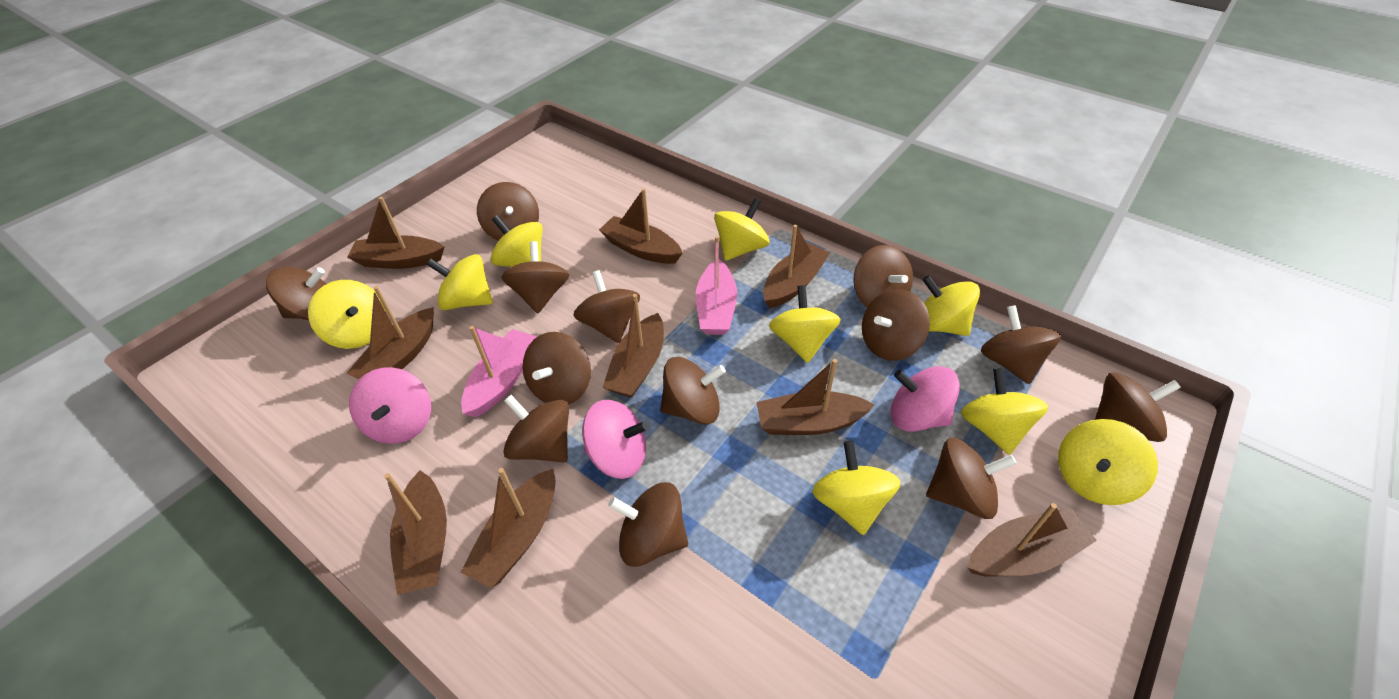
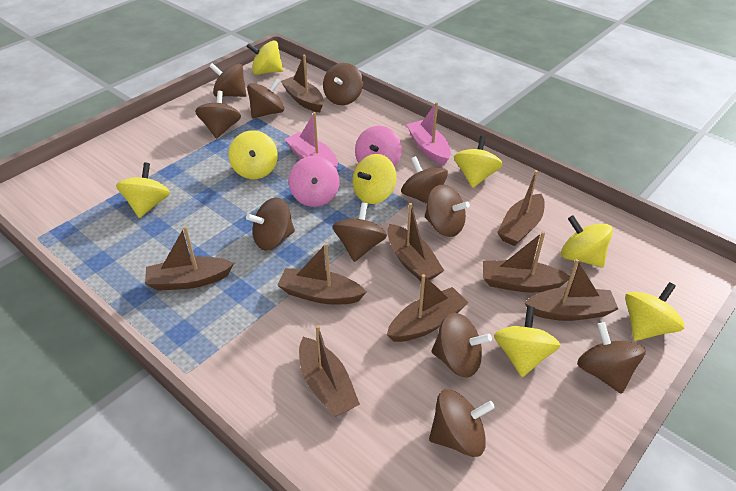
brown spinning top: 13 -> 11
pink spinning top: 3 -> 2
yellow spinning top: 9 -> 8

